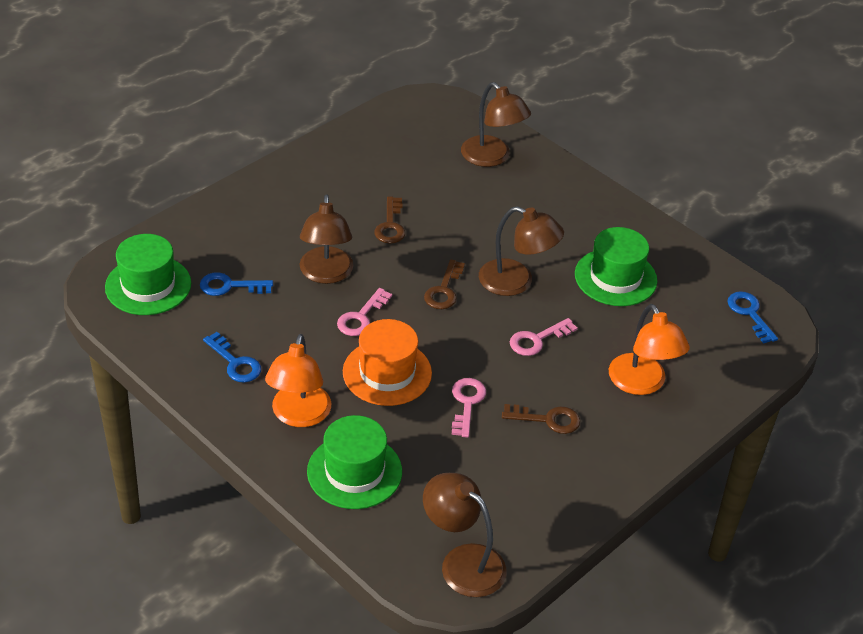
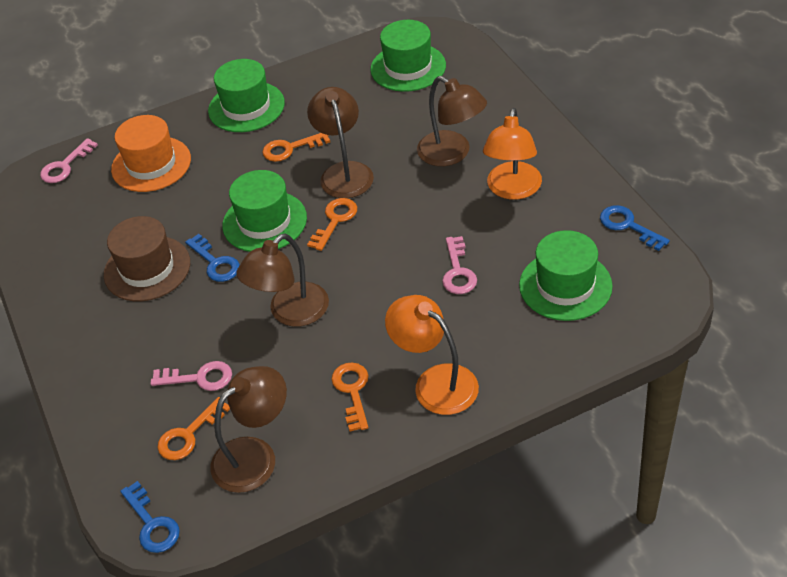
brown hat: 0 -> 1
brown key: 3 -> 0
green hat: 3 -> 4
orange key: 0 -> 4

